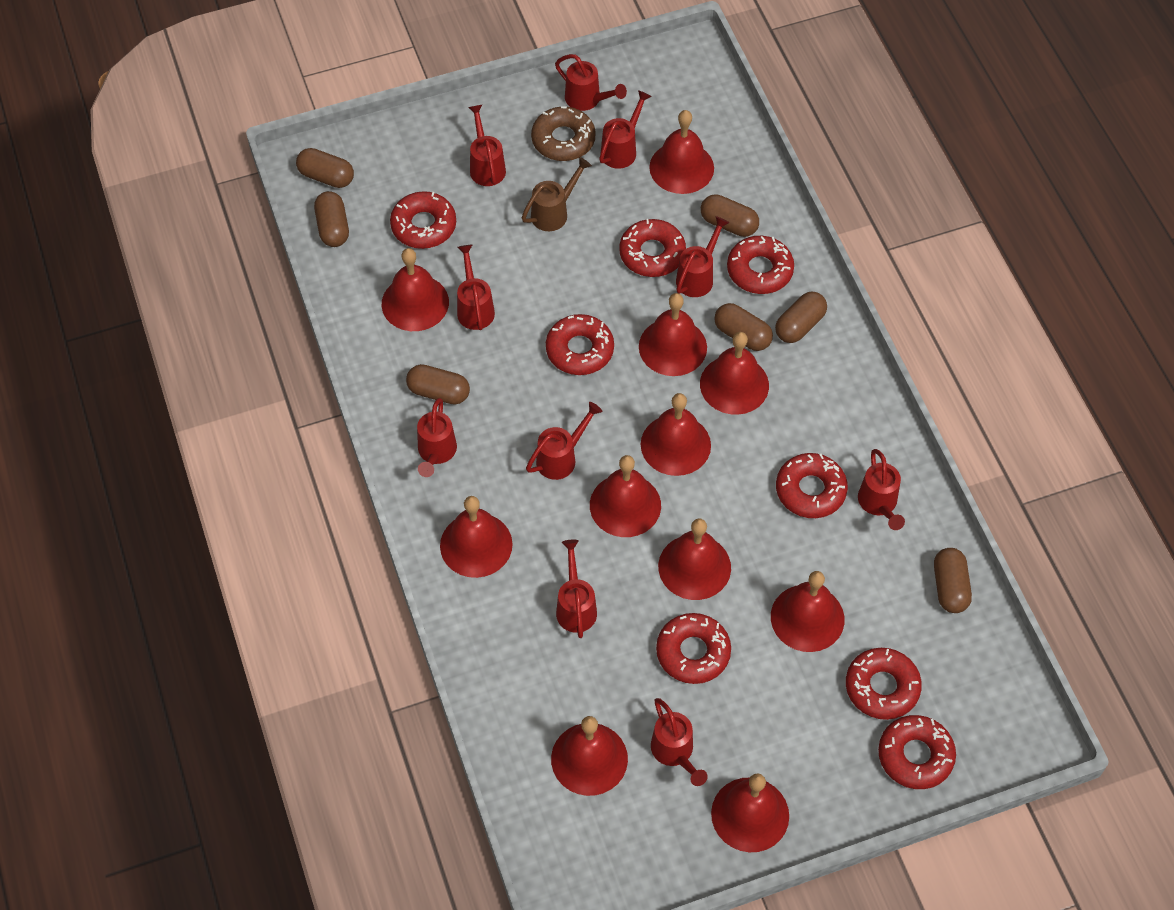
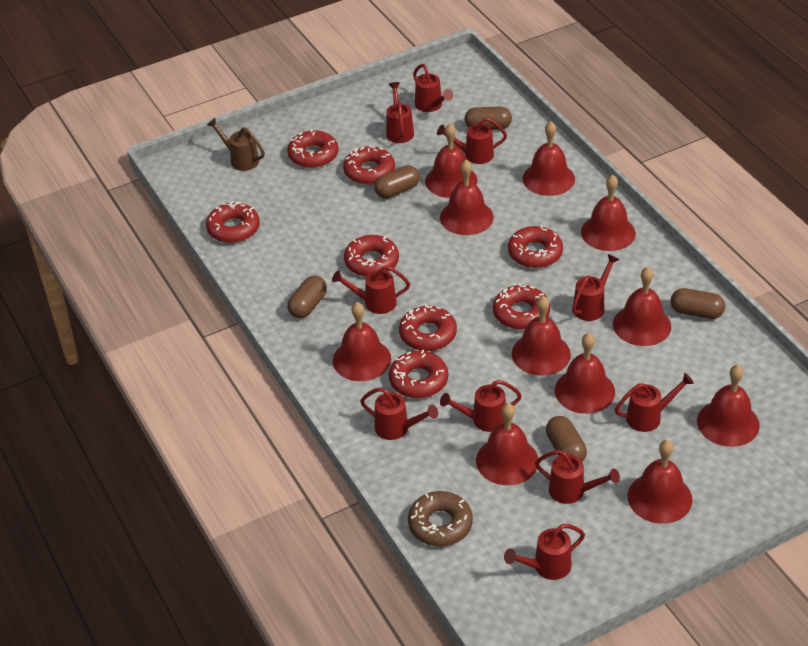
brown capsule: 7 -> 5

